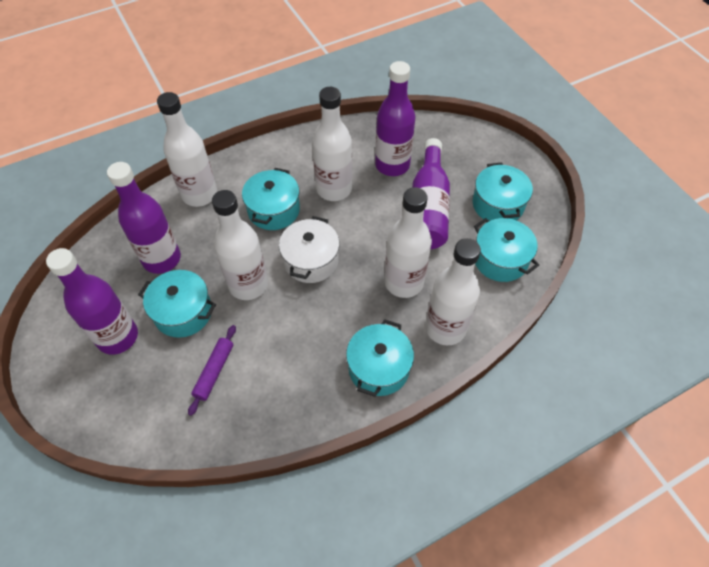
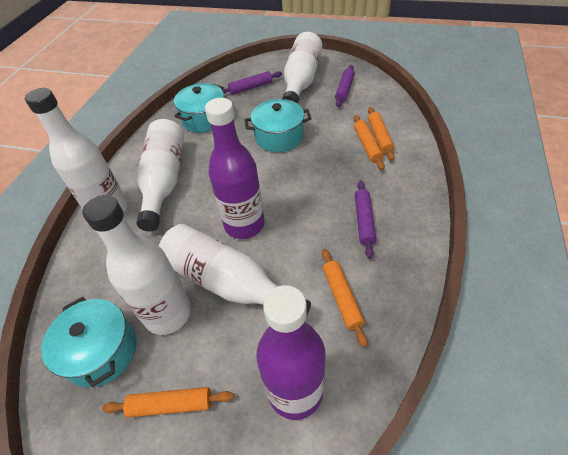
orange rolling pin: 0 -> 4
purple bottle: 4 -> 2
purple rolling pin: 1 -> 3
turquoise pot: 5 -> 3
white pot: 1 -> 0

